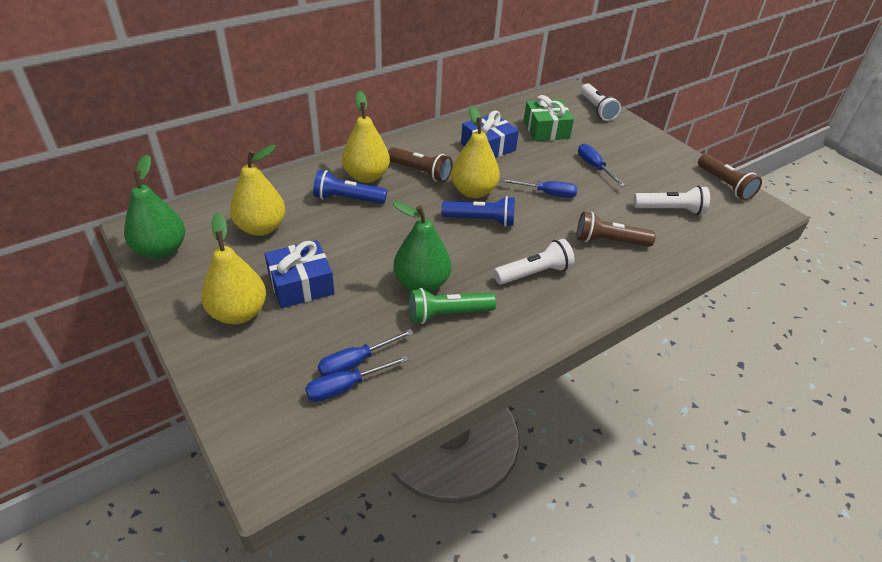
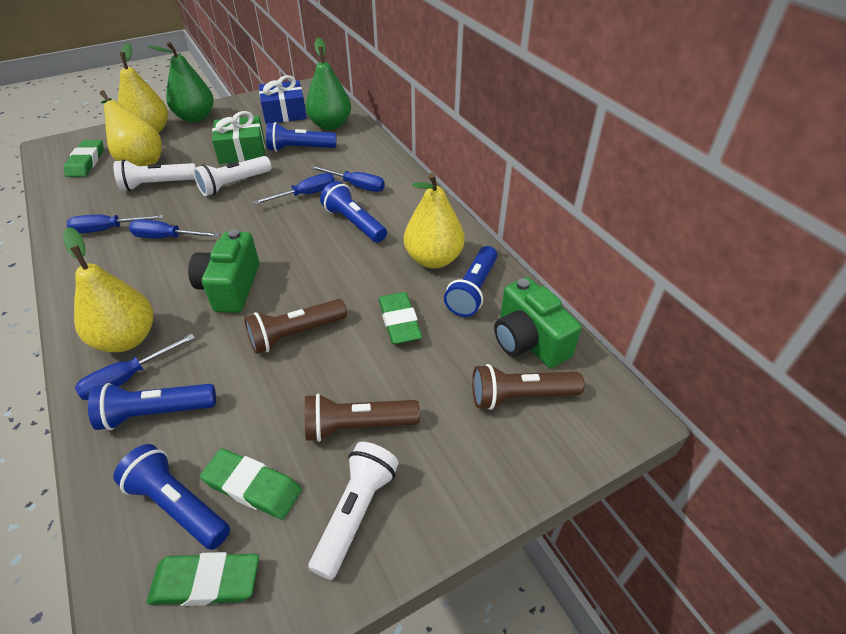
blue flashlight: 2 -> 5
blue gift: 2 -> 1
blue screwdriver: 4 -> 5
green camera: 0 -> 2
green eraser: 0 -> 4
green flashlight: 1 -> 0

